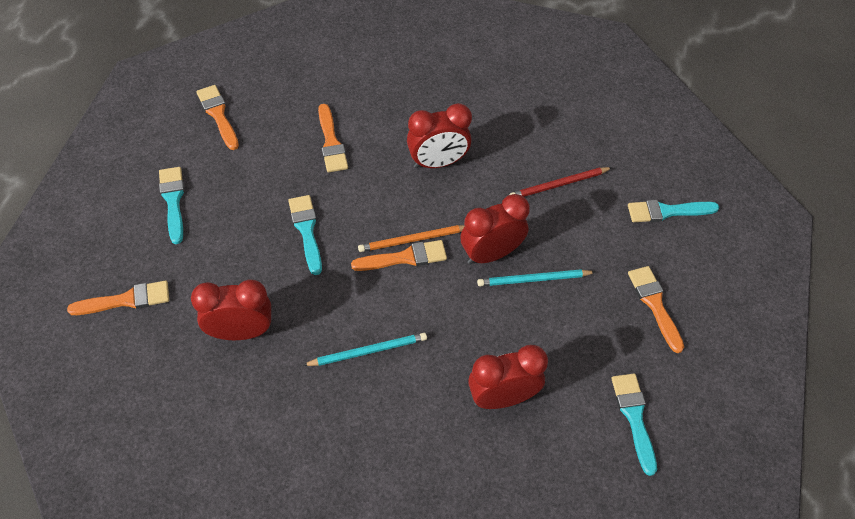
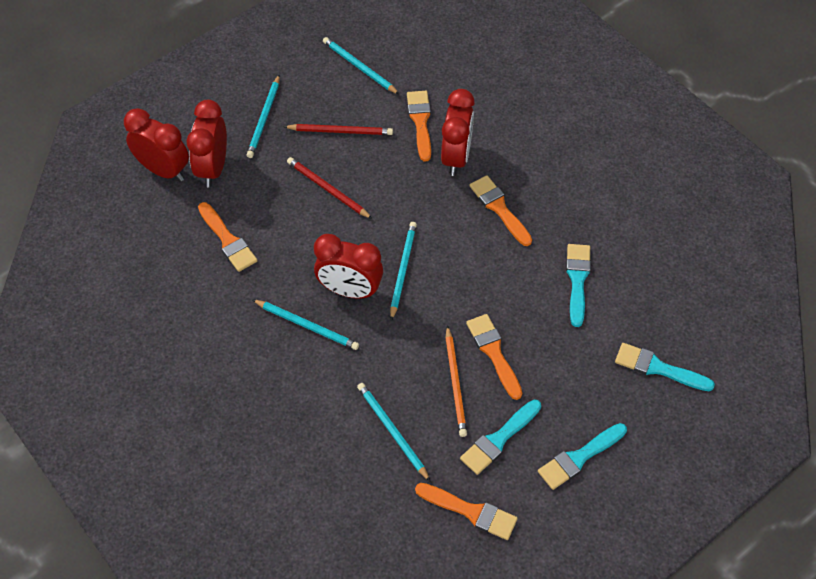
red pencil: 1 -> 2
turquoise pencil: 2 -> 5

